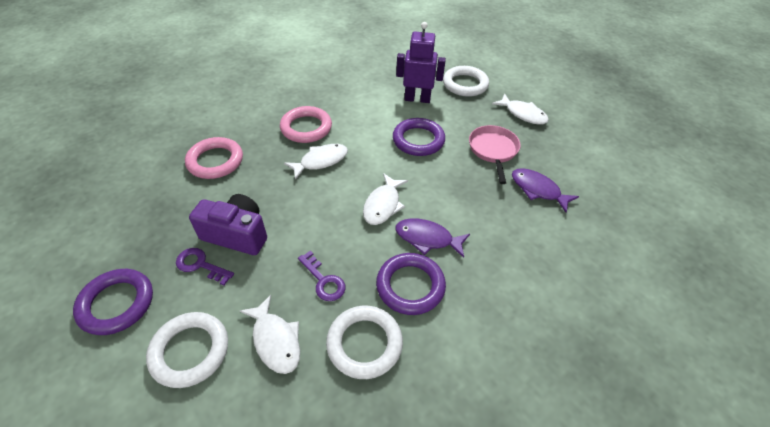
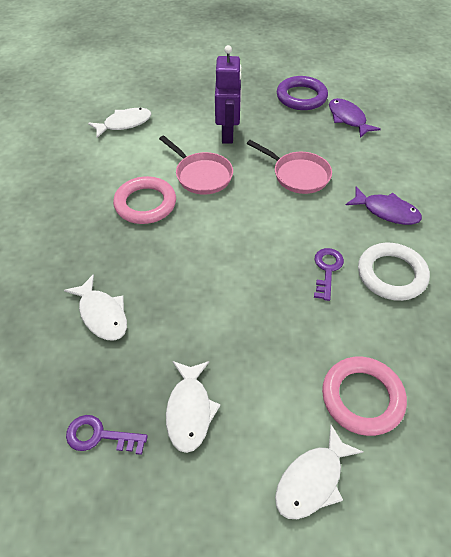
pink pan: 1 -> 2
purple camera: 1 -> 0
purple ring: 3 -> 1
white ring: 3 -> 1

